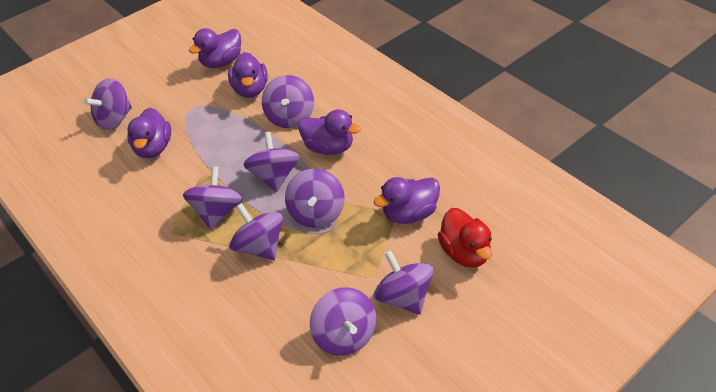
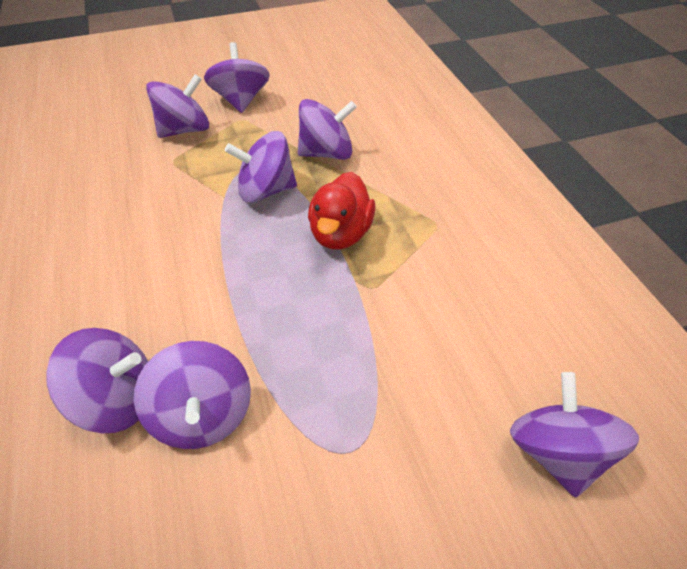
purple duck: 5 -> 0
purple spinning top: 8 -> 7

